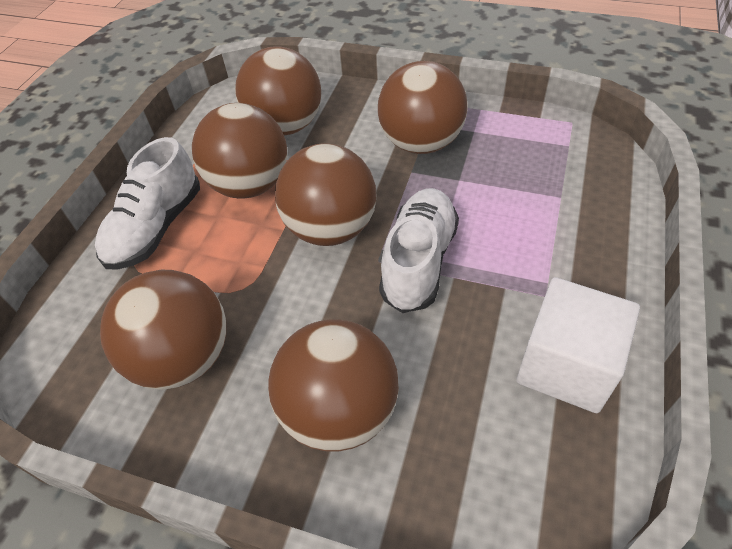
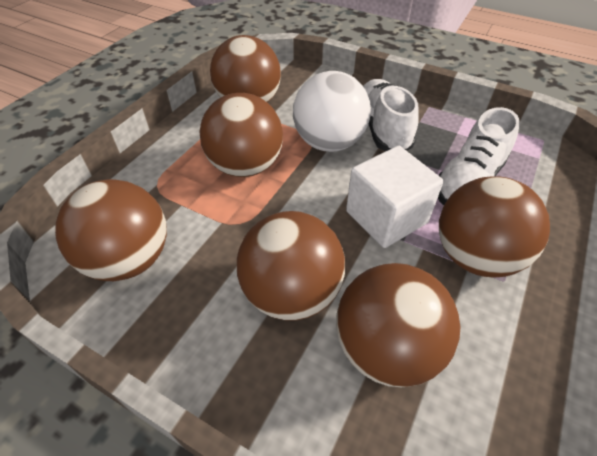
white ball: 0 -> 1

